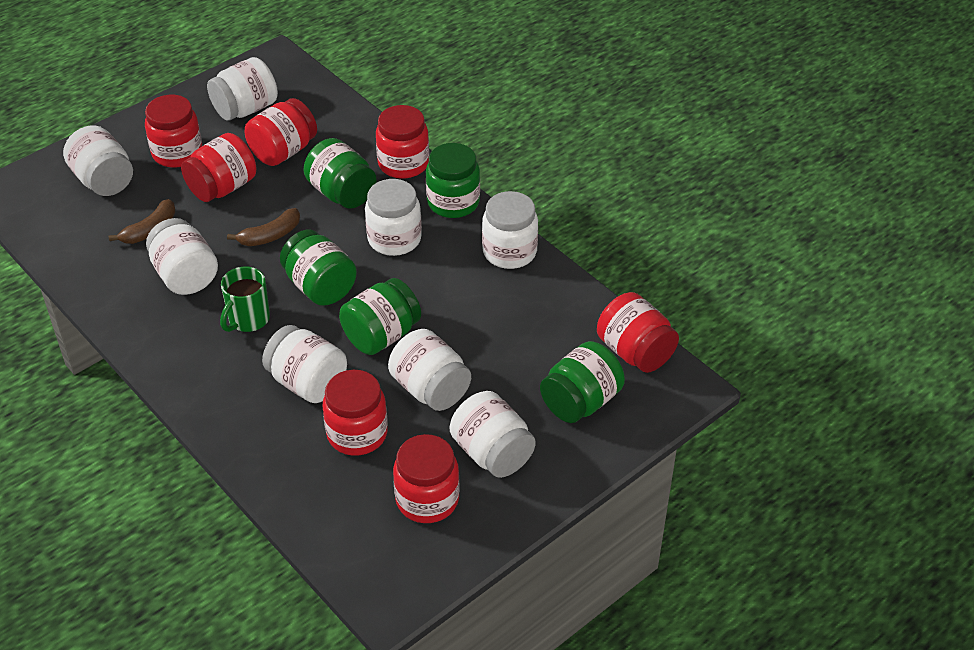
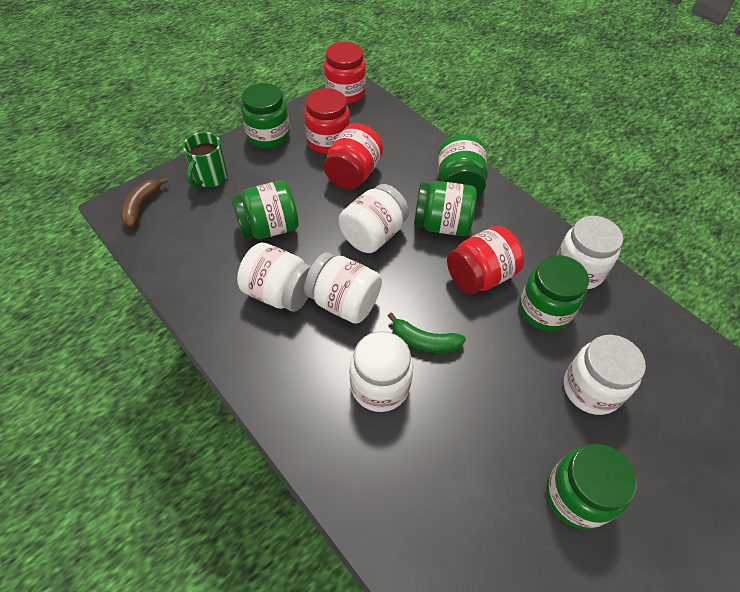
brown banana: 2 -> 1
green banana: 0 -> 1
green jar: 5 -> 6
red jar: 7 -> 4
white jar: 8 -> 6

